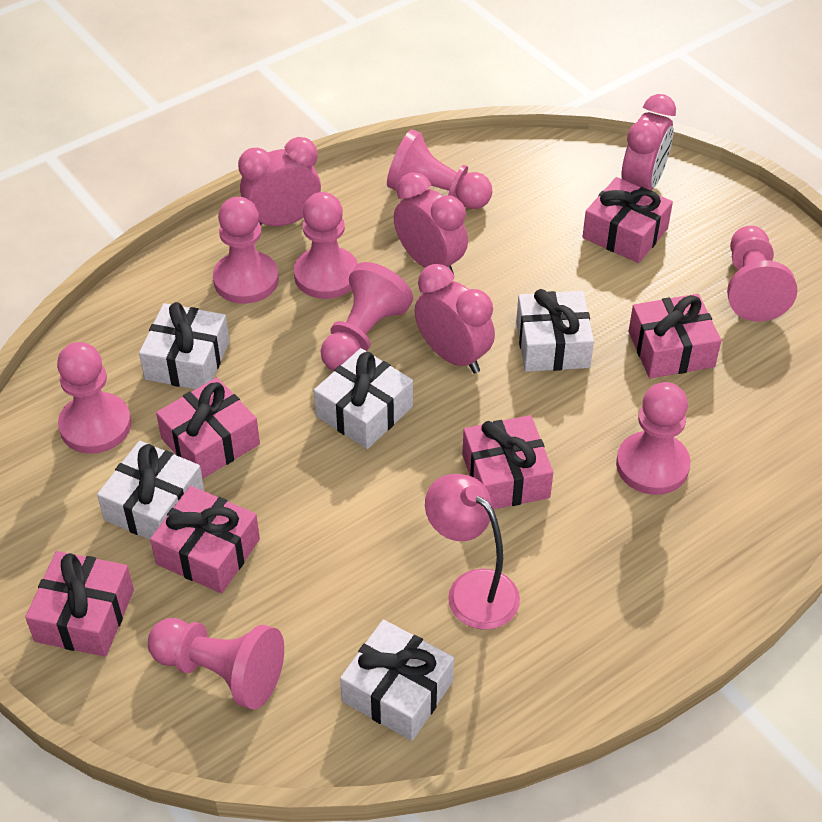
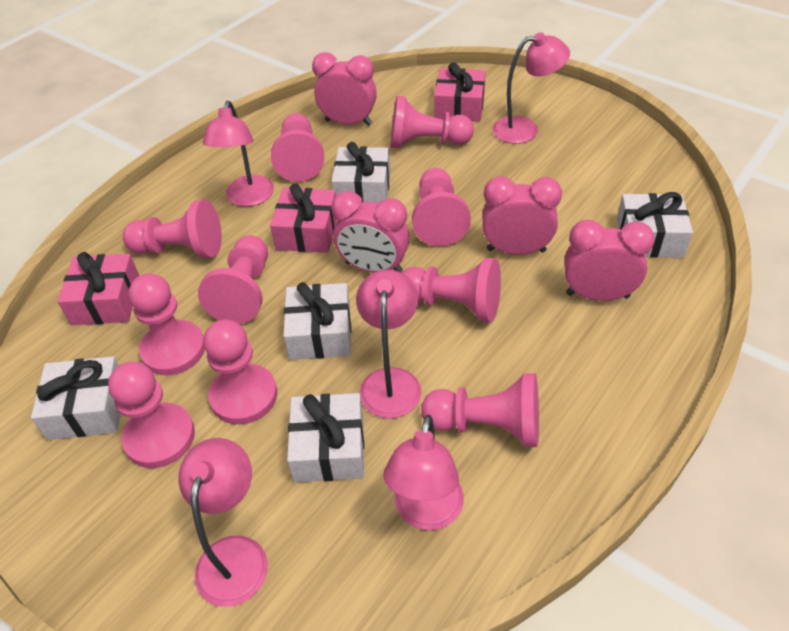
pink gift: 6 -> 3
pink lamp: 1 -> 5
pink pawn: 8 -> 10

